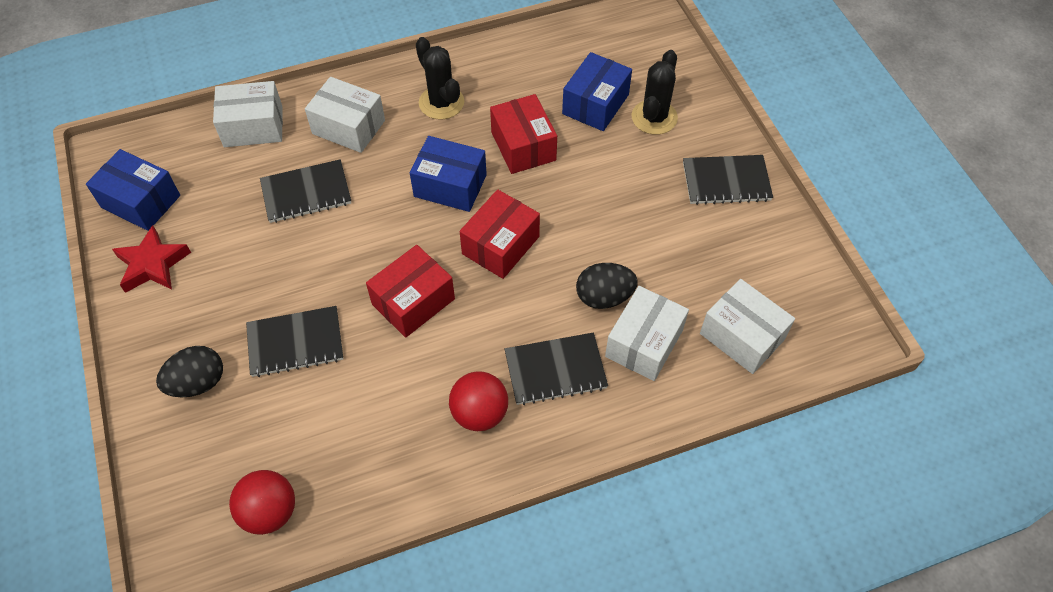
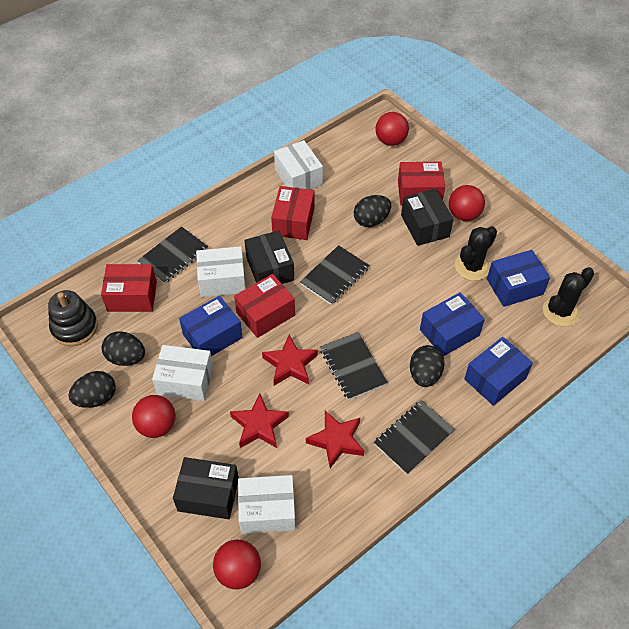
black box: 0 -> 3
black egg: 2 -> 4
black stacking toy: 0 -> 1
blue box: 3 -> 4
red ball: 2 -> 4
red box: 3 -> 4
red star: 1 -> 3

